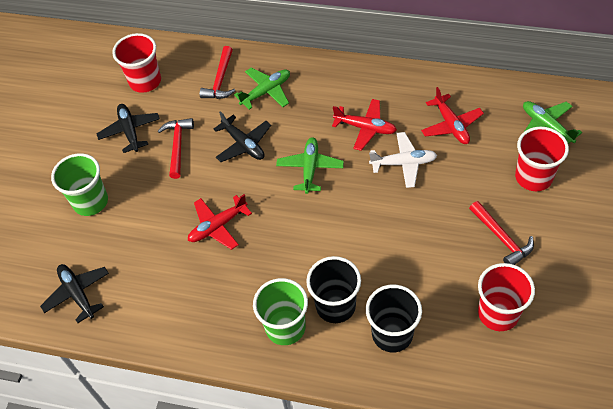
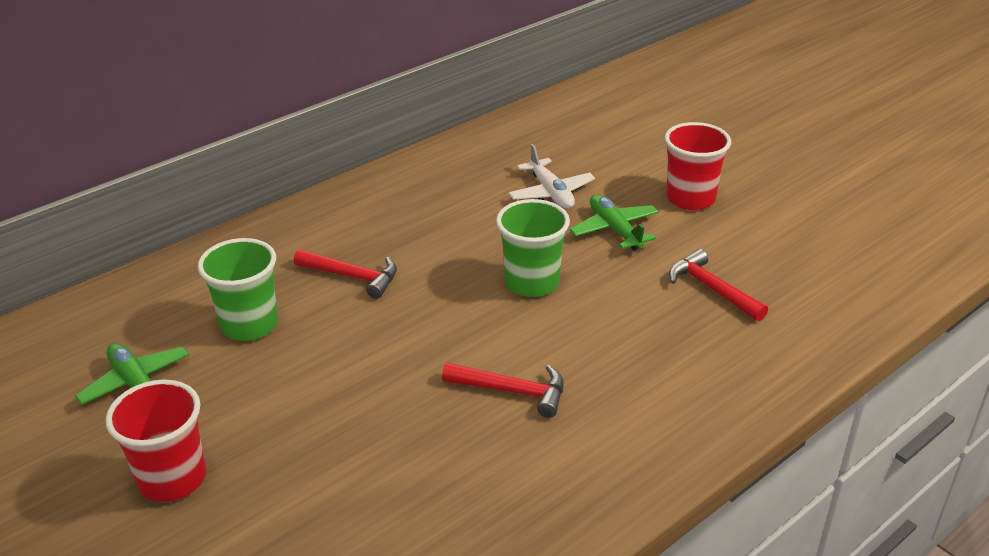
black cup: 2 -> 0
black plane: 3 -> 0
green plane: 3 -> 2
red cup: 3 -> 2
red plane: 3 -> 0

